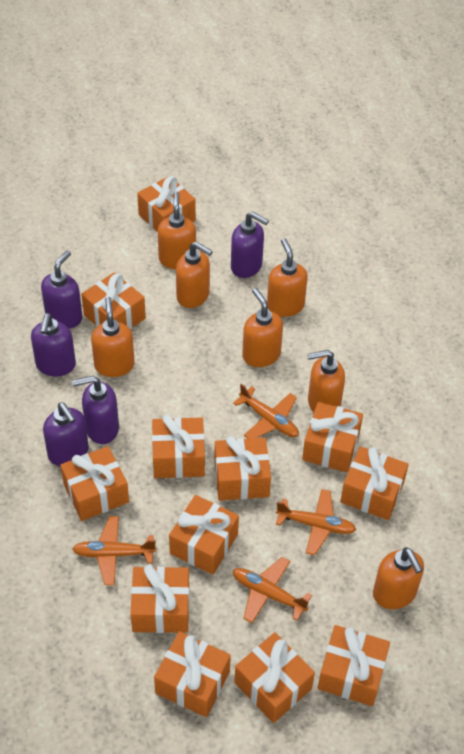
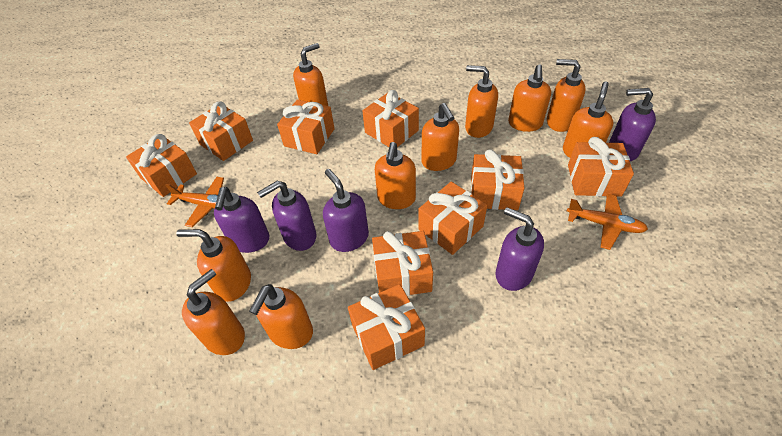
orange gift: 12 -> 9
orange plane: 4 -> 2
orange soap dispenser: 7 -> 10

